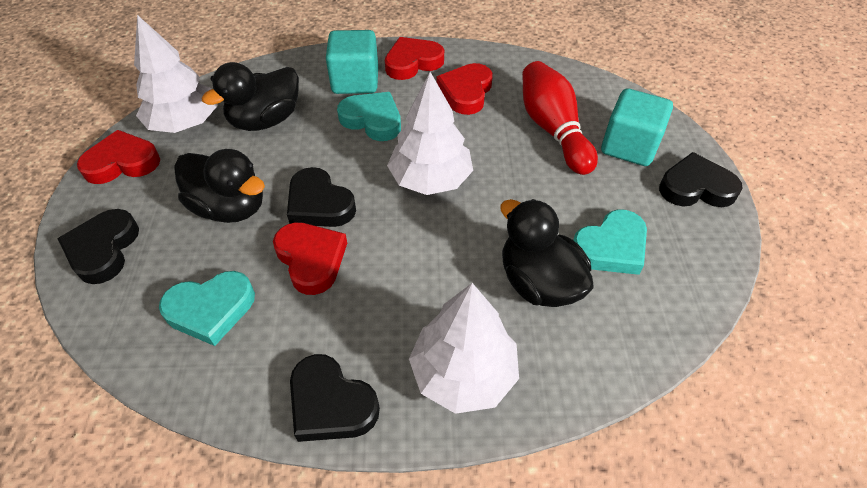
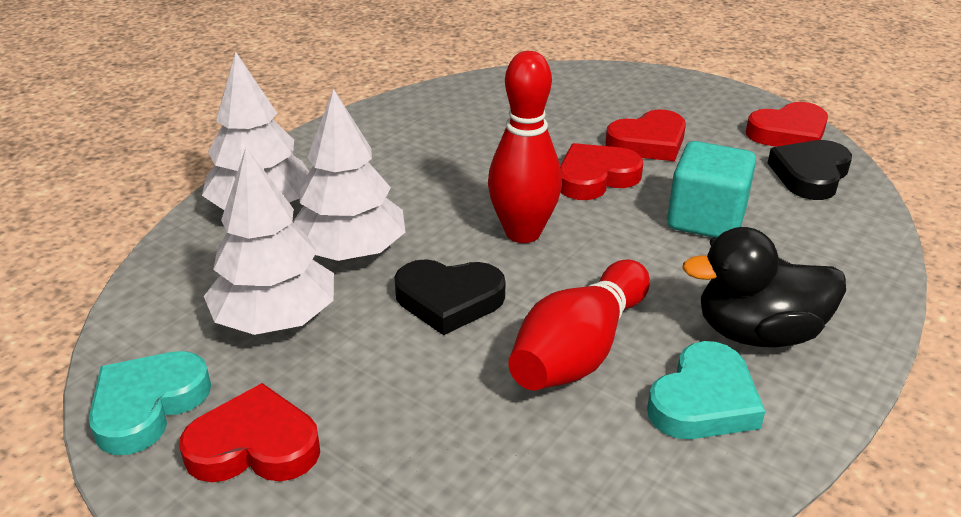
black duck: 3 -> 1
black heart: 4 -> 2
red bowling pin: 1 -> 2
turquoise cube: 2 -> 1
turquoise heart: 3 -> 2

